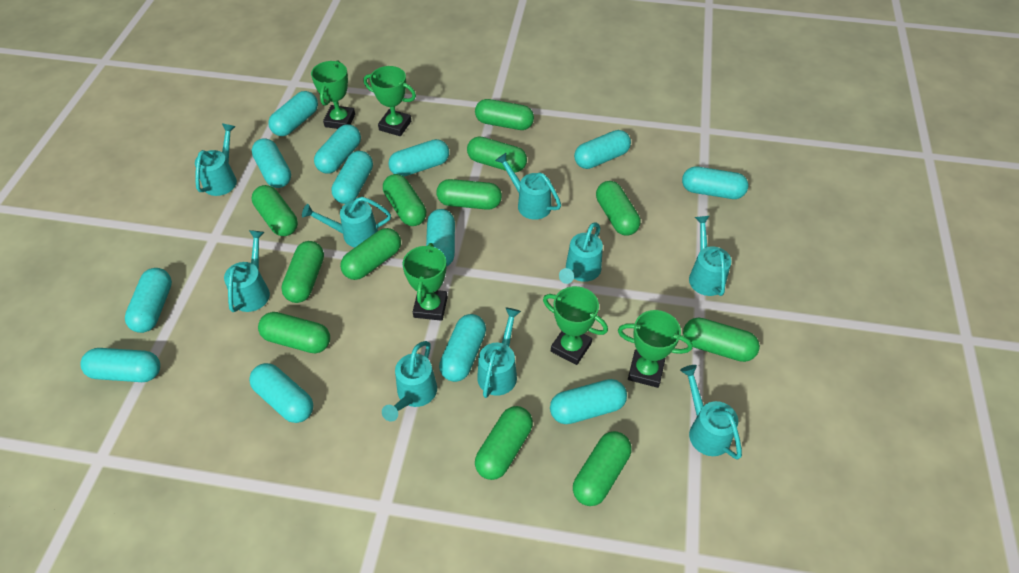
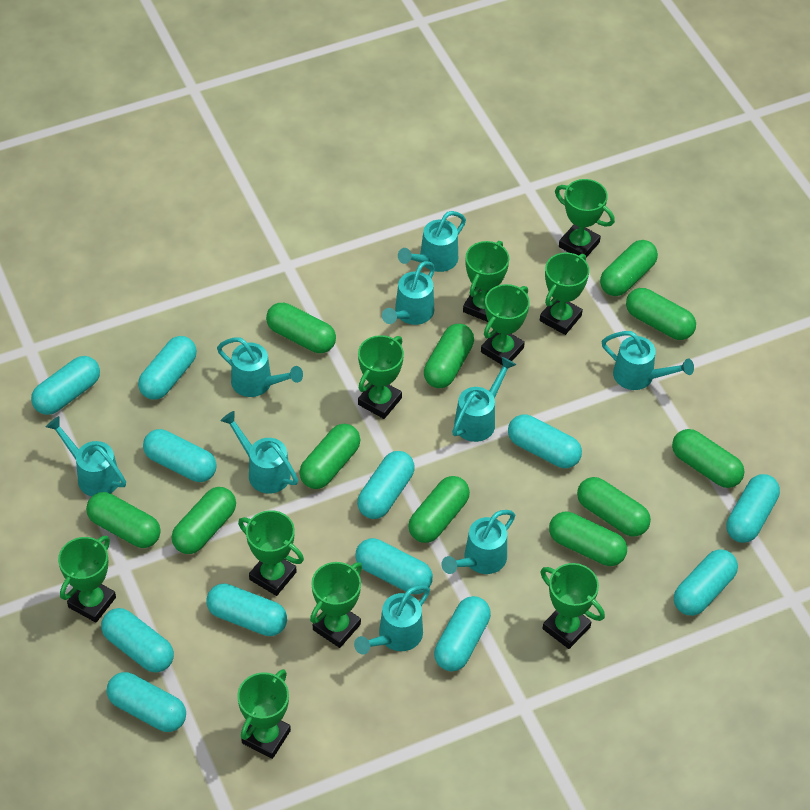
green capsule: 12 -> 11
green trophy: 5 -> 10
turquoise capsule: 13 -> 12

